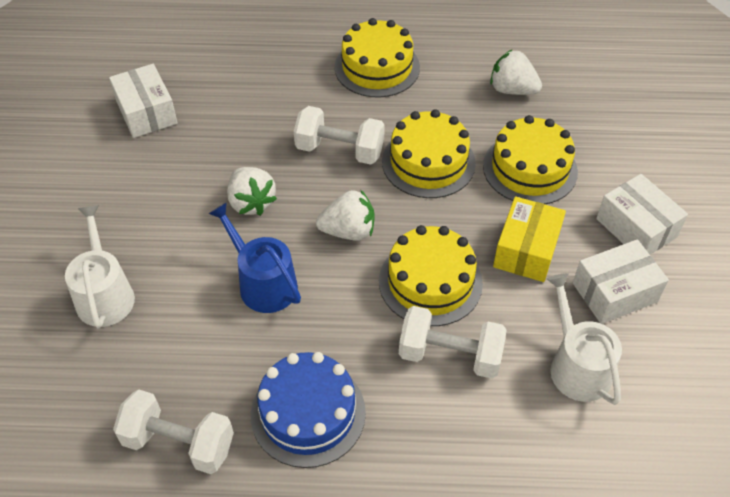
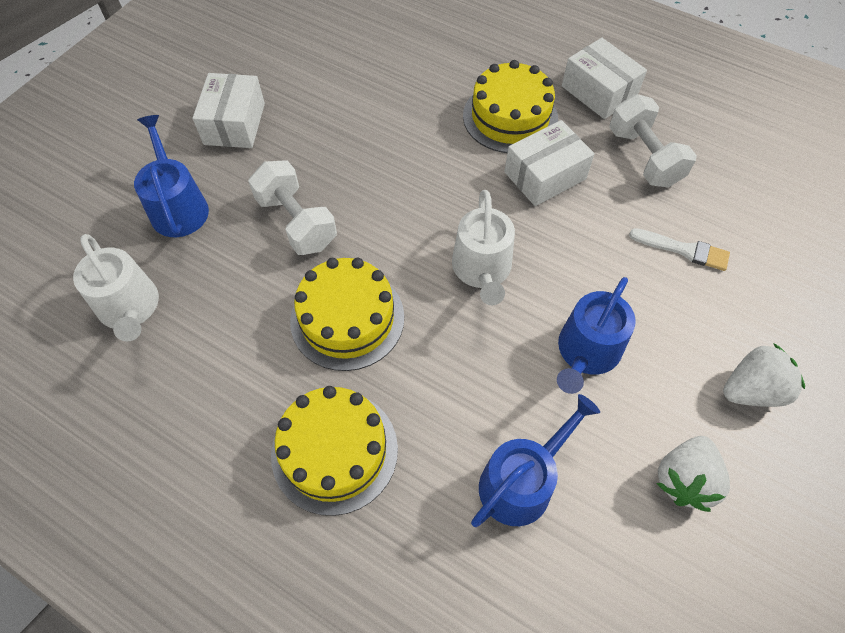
blue cake: 1 -> 0
blue watering can: 1 -> 3
white brush: 0 -> 1
white dumbbell: 3 -> 2
white strawberry: 3 -> 2
yellow box: 1 -> 0
yellow cake: 4 -> 3

